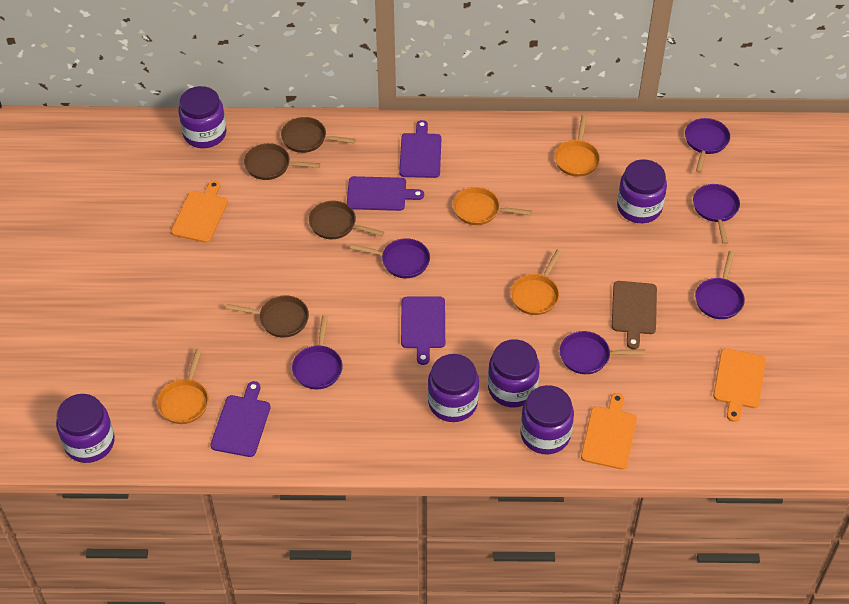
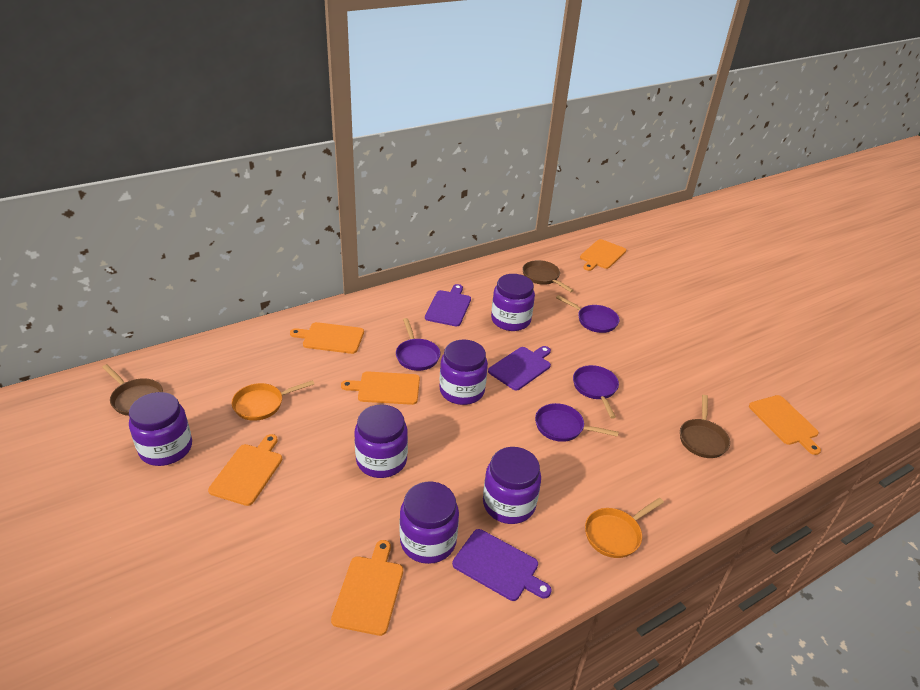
brown cutting board: 1 -> 0
brown pan: 4 -> 3
orange cutting board: 3 -> 6
orange pan: 4 -> 2
purple cutting board: 4 -> 3
purple pan: 6 -> 4

